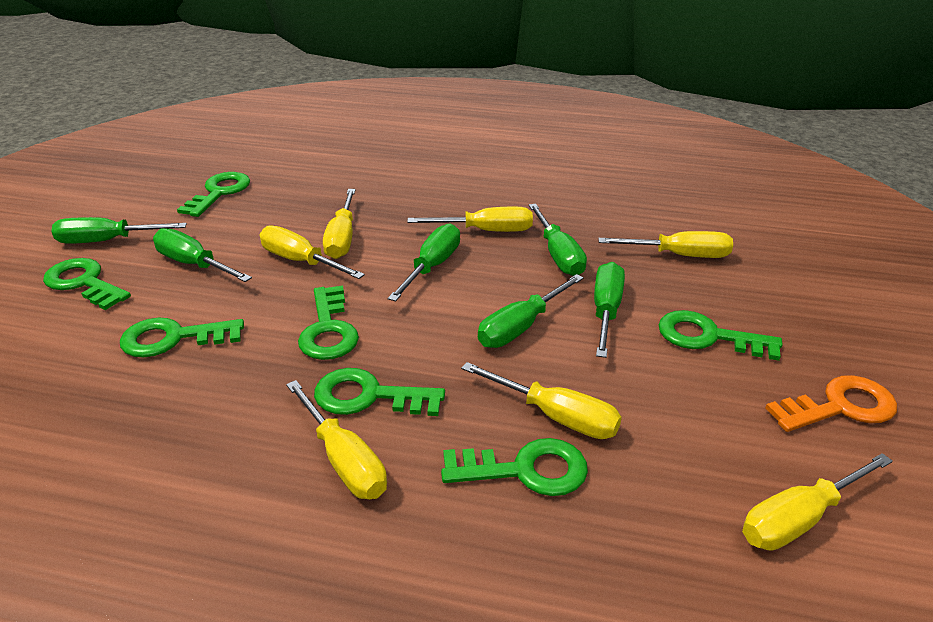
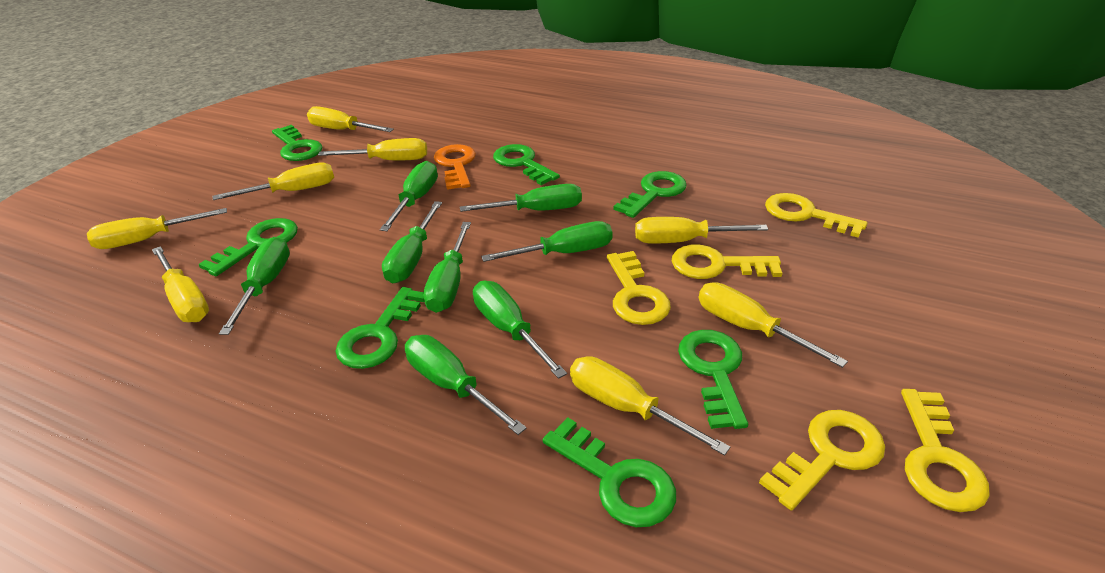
green screwdriver: 6 -> 8
yellow key: 0 -> 5
yellow screwdriver: 7 -> 8

